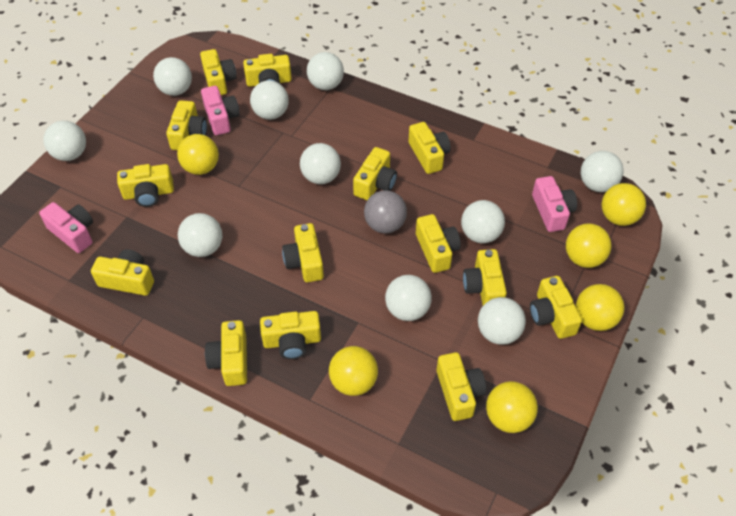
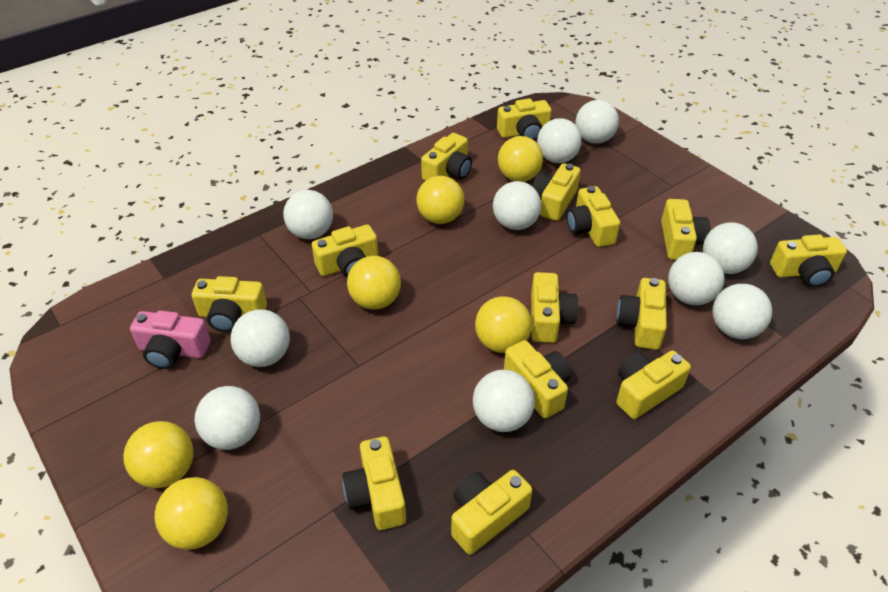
grey ball: 1 -> 0
pink camera: 3 -> 1

